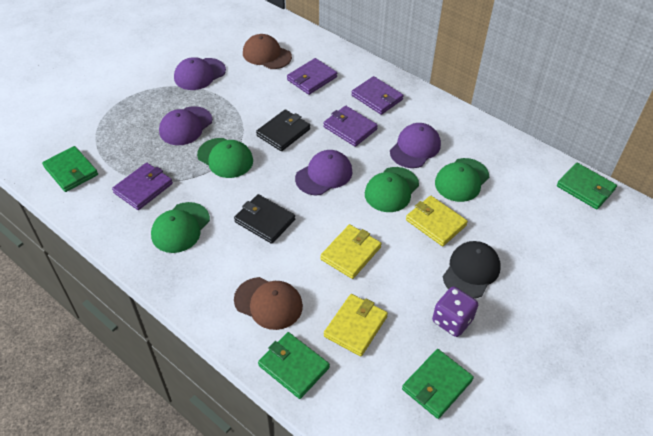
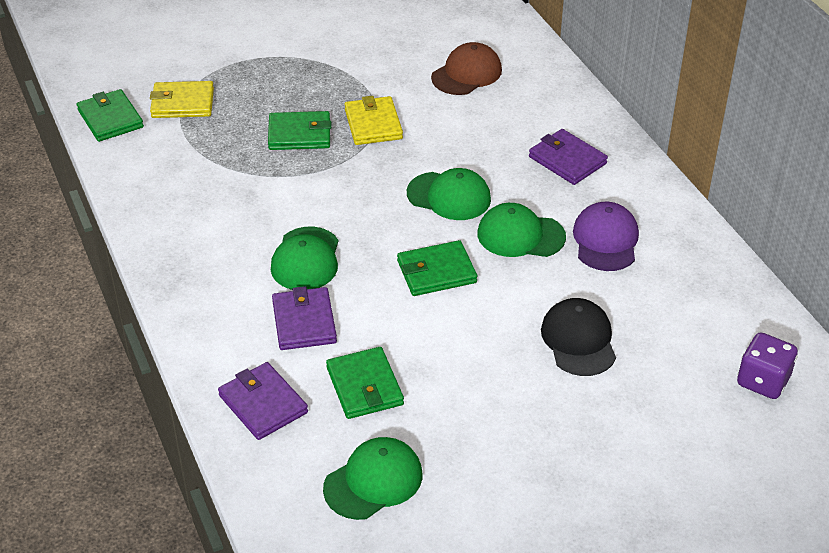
black wallet: 2 -> 0
brown cap: 2 -> 1
purple cap: 4 -> 1
purple wallet: 4 -> 3
yellow wallet: 3 -> 2

